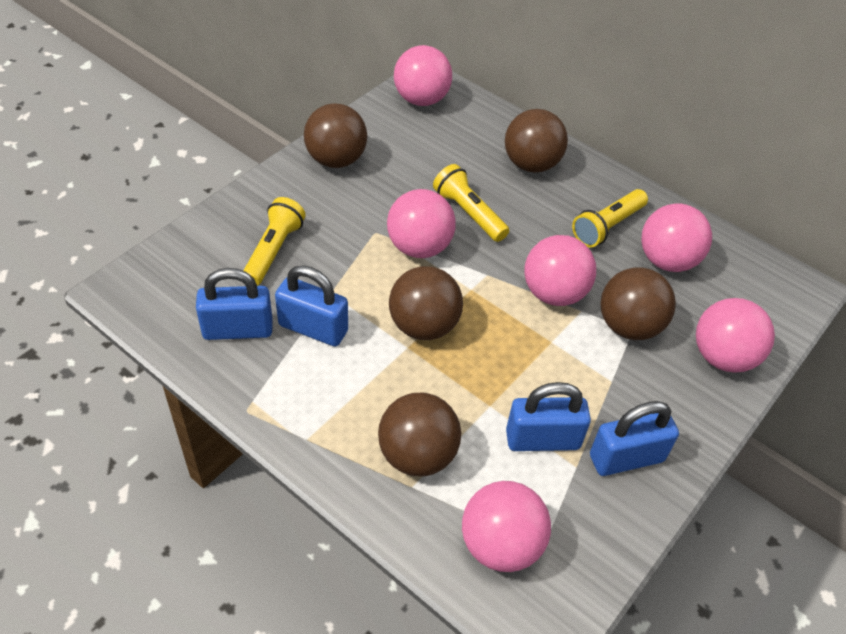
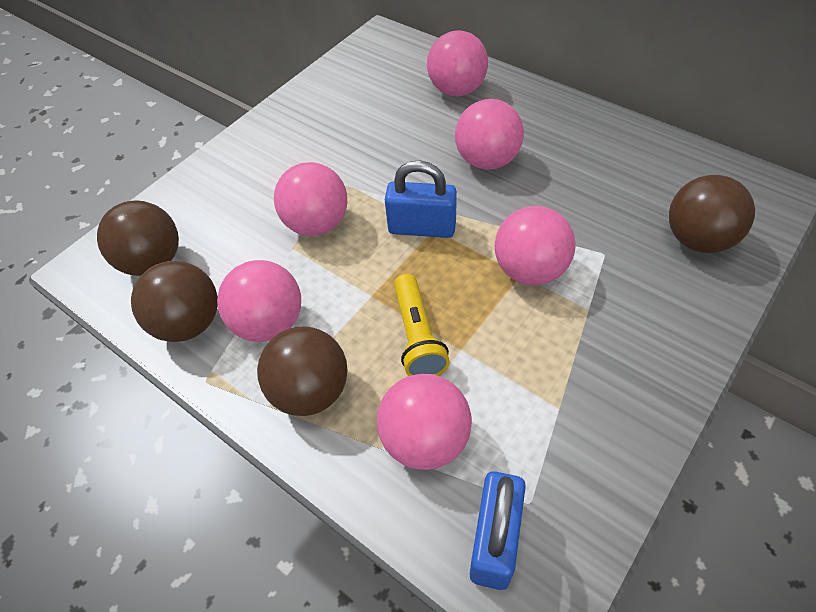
blue padlock: 4 -> 2
brown ball: 5 -> 4
yellow flashlight: 3 -> 1

